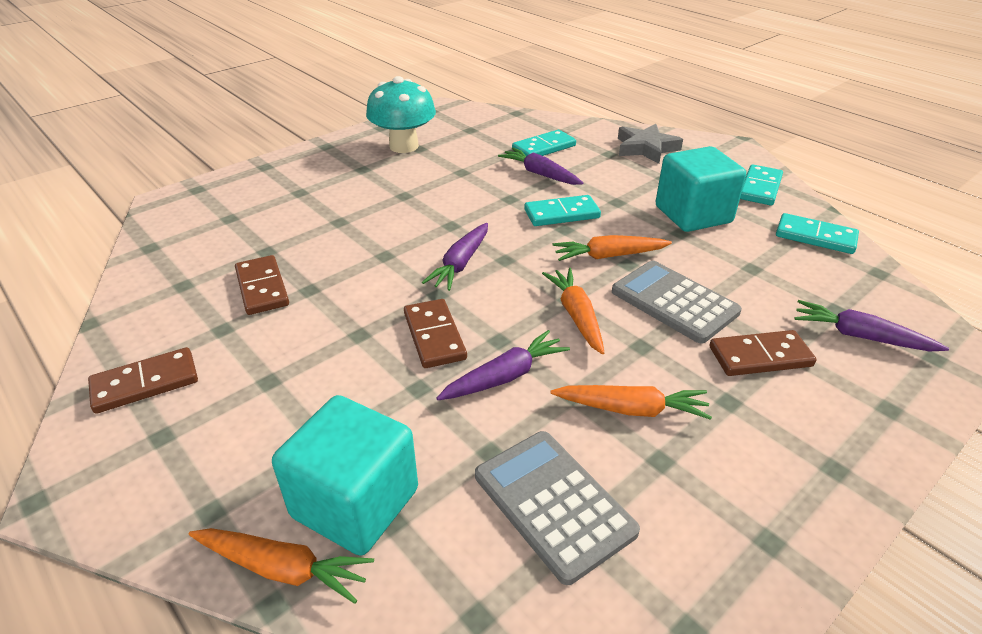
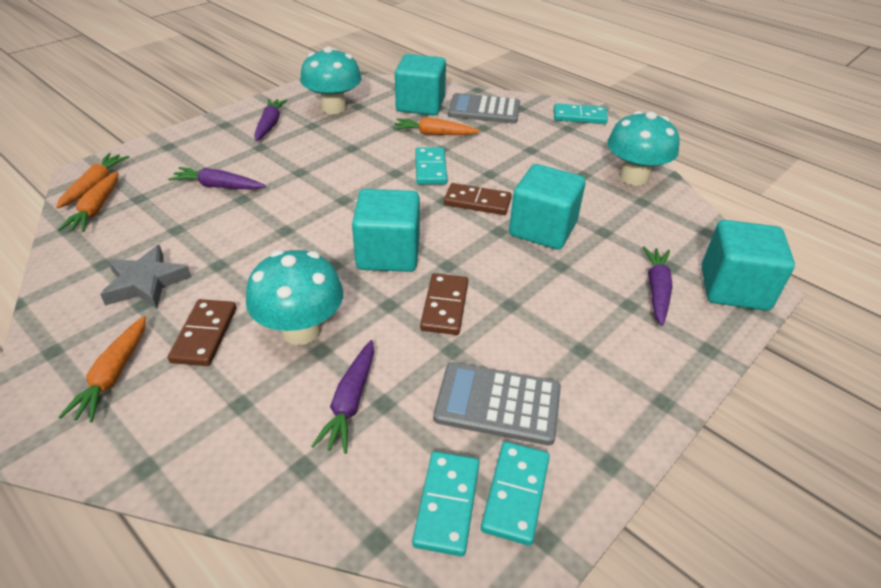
brown domino: 4 -> 3
turquoise cube: 2 -> 4
turquoise mushroom: 1 -> 3

